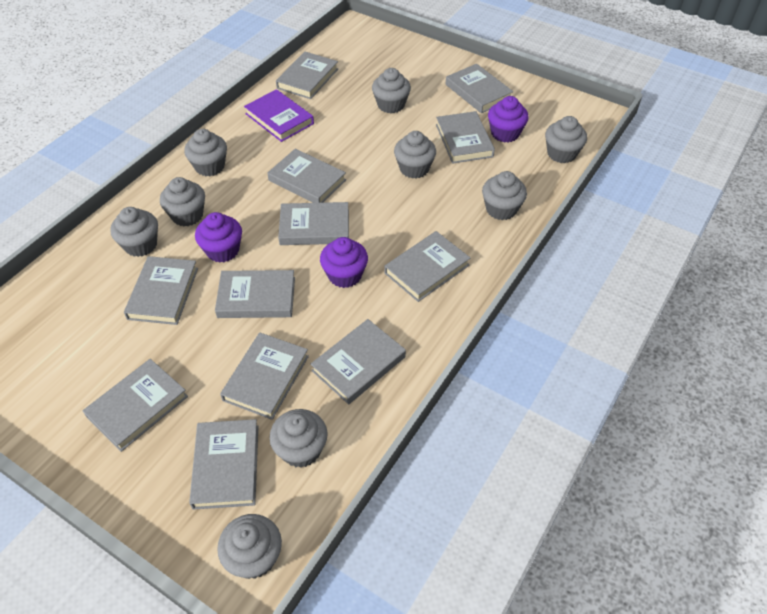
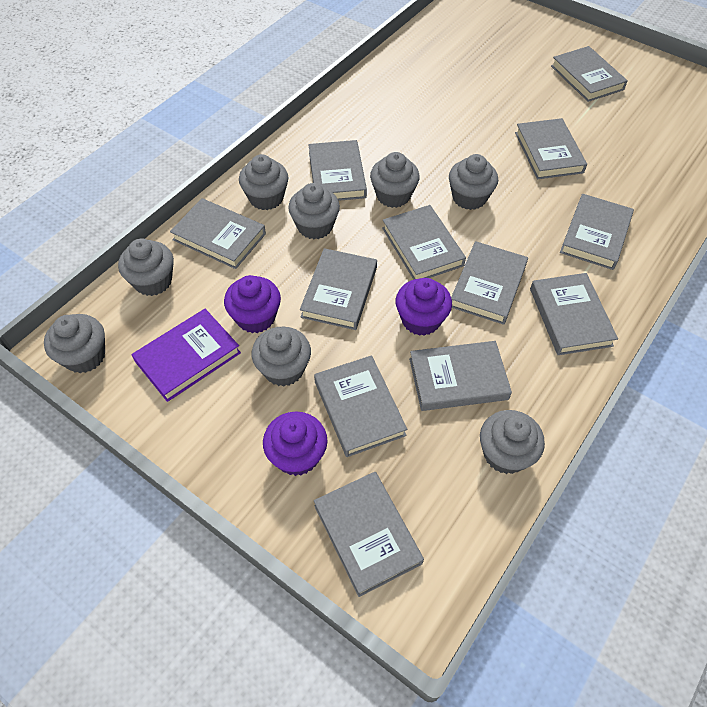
grey cupcake: 9 -> 8

